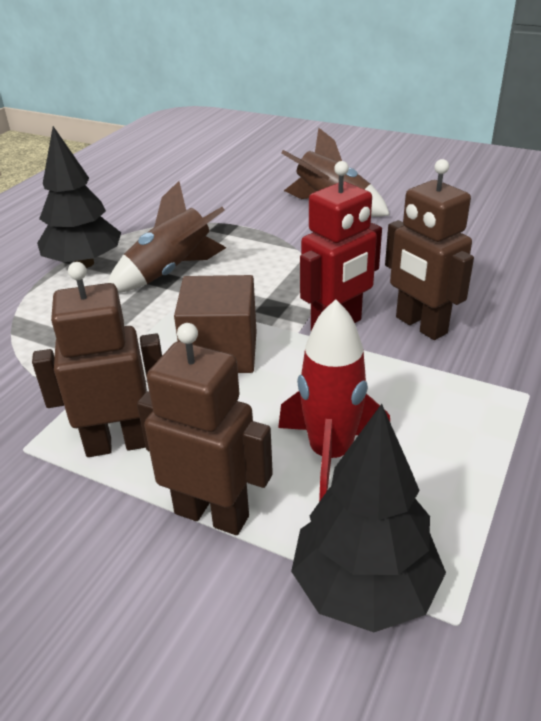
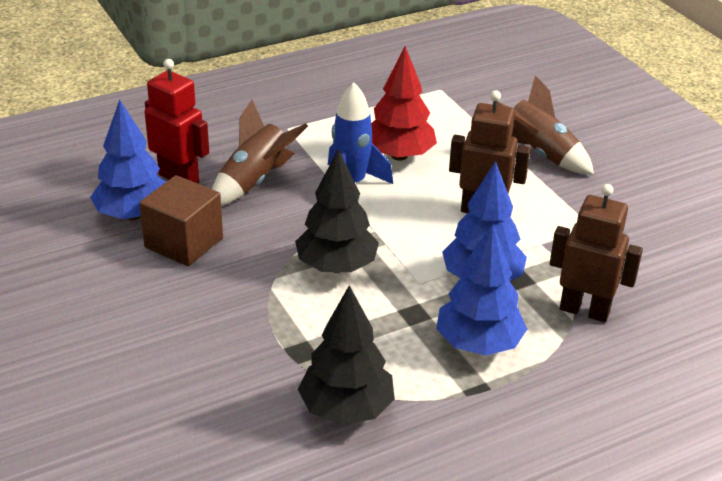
blue rocket: 0 -> 1
blue tree: 0 -> 3
brown robot: 3 -> 2
red rocket: 1 -> 0
red tree: 0 -> 1

